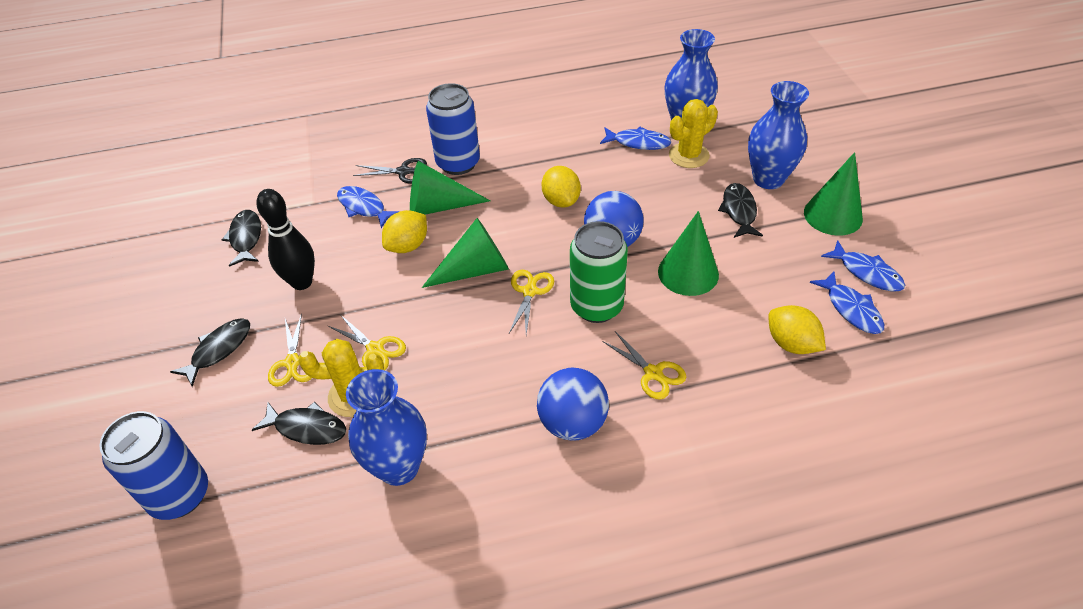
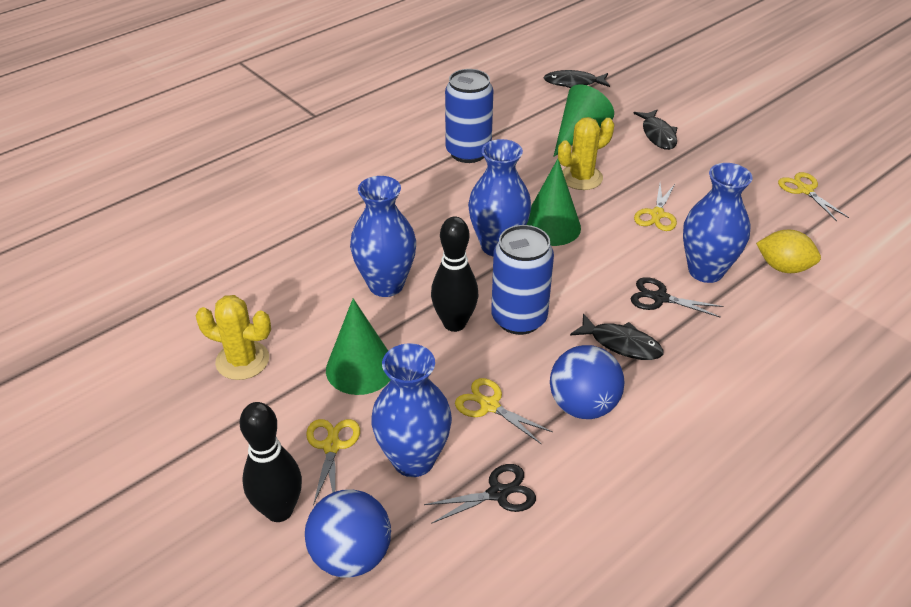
black bowling pin: 1 -> 2
black fish: 4 -> 3
black scissors: 1 -> 2
blue fish: 4 -> 0
blue vase: 3 -> 4
green can: 1 -> 0
green cone: 4 -> 3
yellow lemon: 3 -> 1

